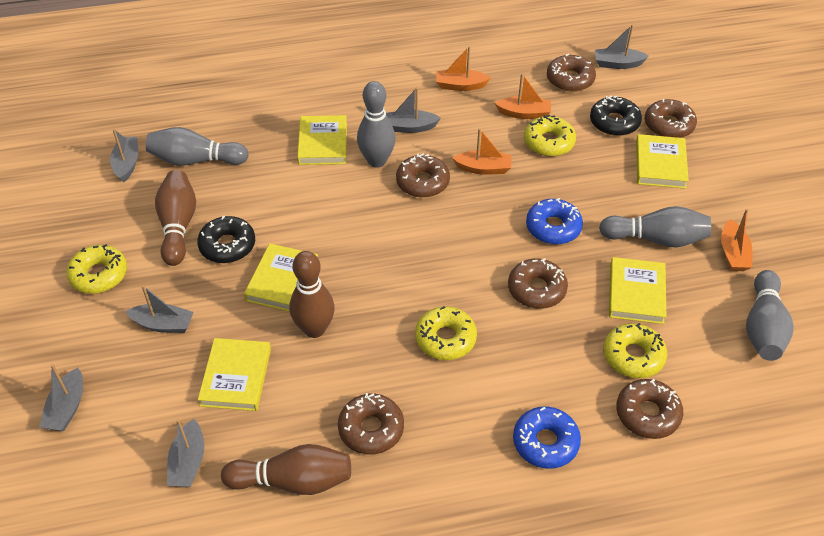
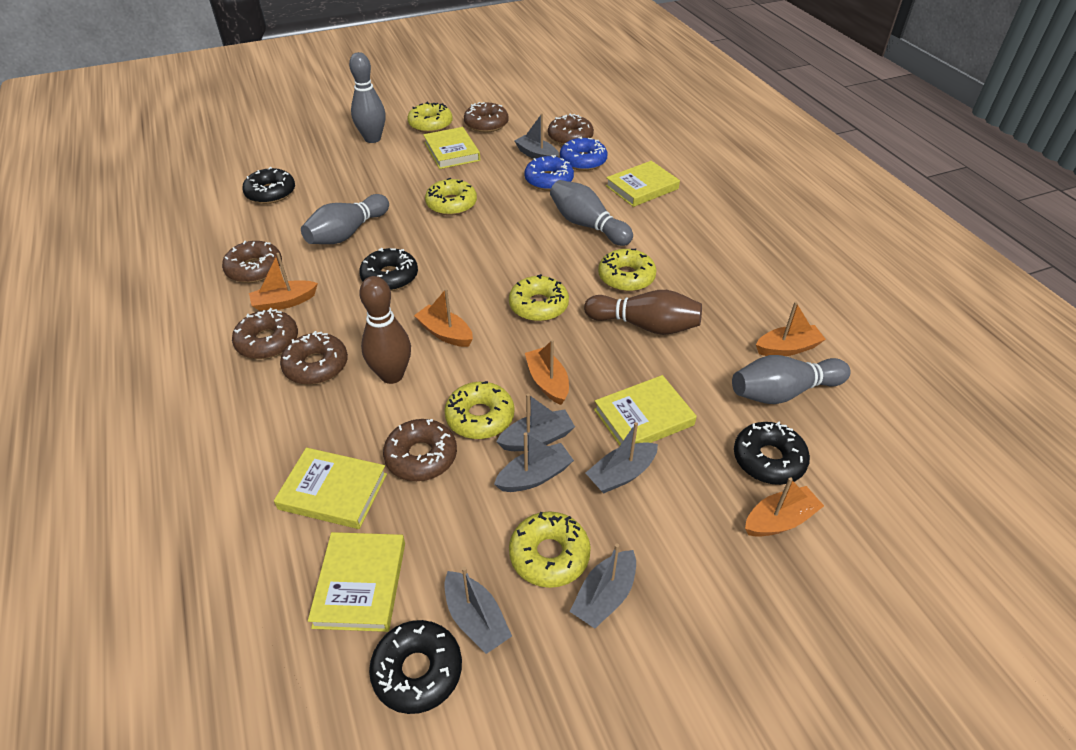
black donut: 2 -> 4
brown bowling pin: 3 -> 2
orange boat: 4 -> 5
yellow donut: 4 -> 6

